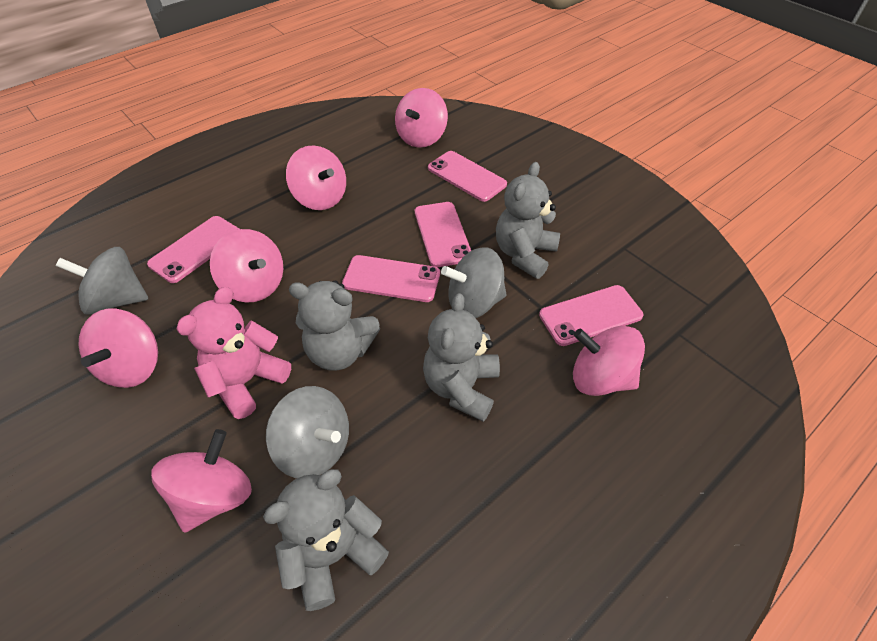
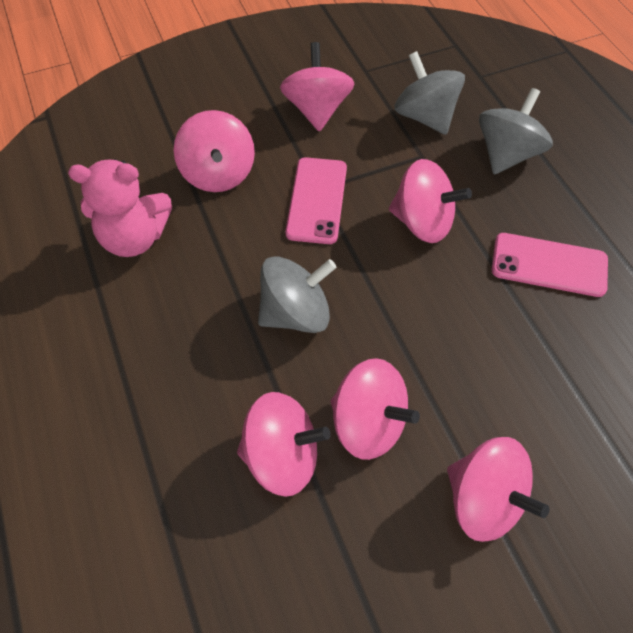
grey teddy bear: 4 -> 0
pink phone: 5 -> 2

